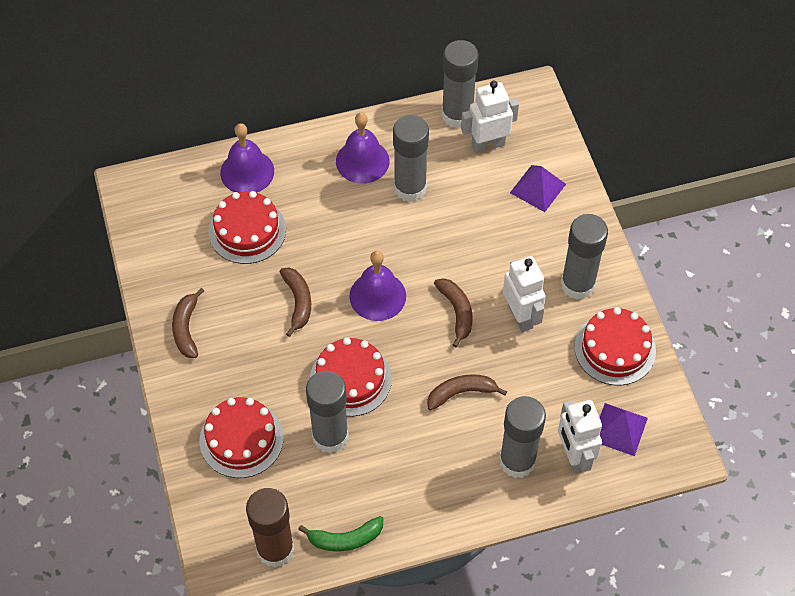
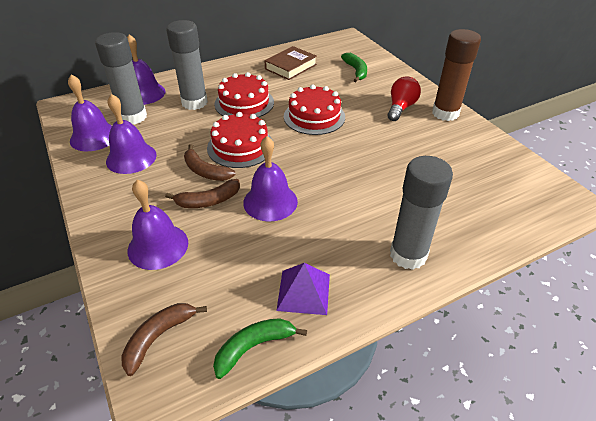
brown banana: 4 -> 3
brown book: 0 -> 1
green banana: 1 -> 2
grey glue stick: 5 -> 3
purple bell: 3 -> 5
purple pyramid: 2 -> 1
red cake: 4 -> 3
red light bulb: 0 -> 1
white robot: 3 -> 0

